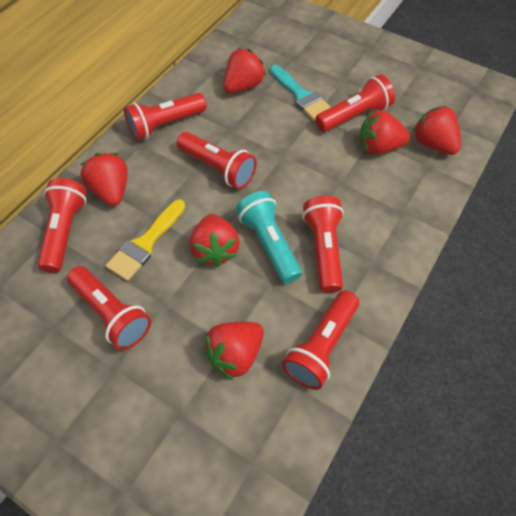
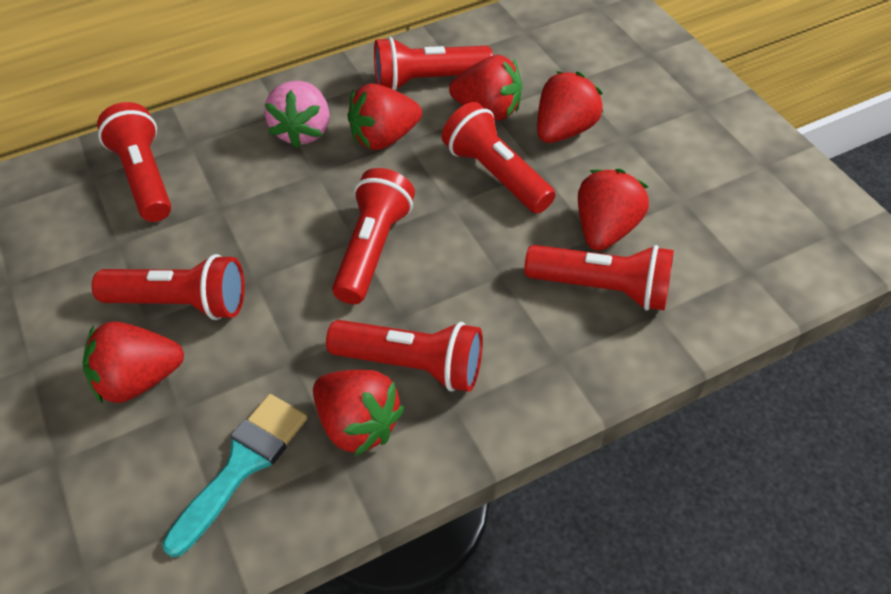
pink strawberry: 0 -> 1
turquoise flashlight: 1 -> 0
yellow brush: 1 -> 0

